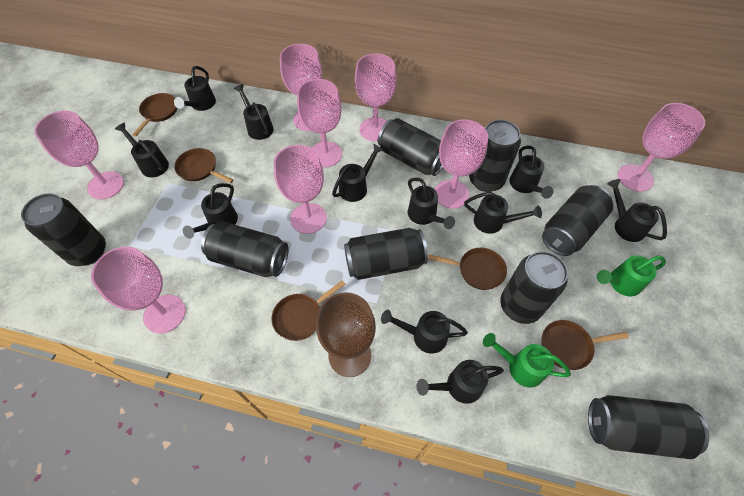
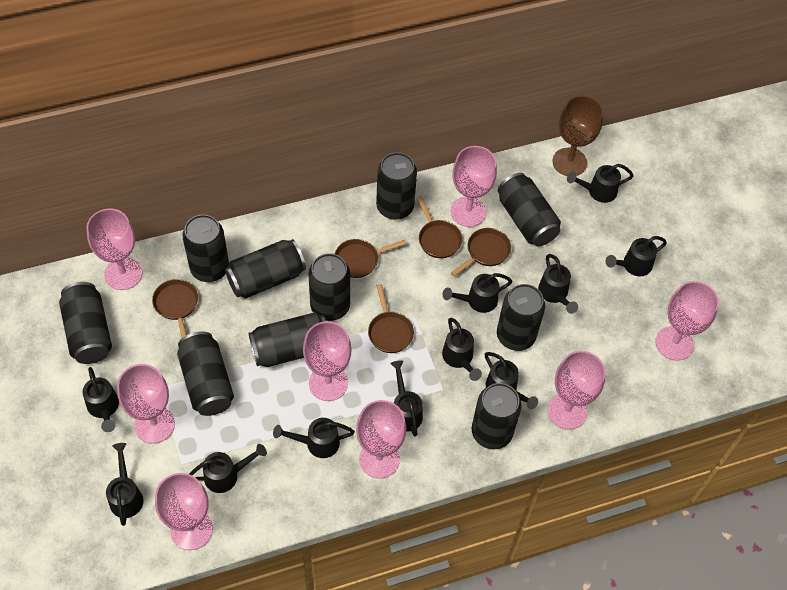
black can: 8 -> 10
green watering can: 2 -> 0

